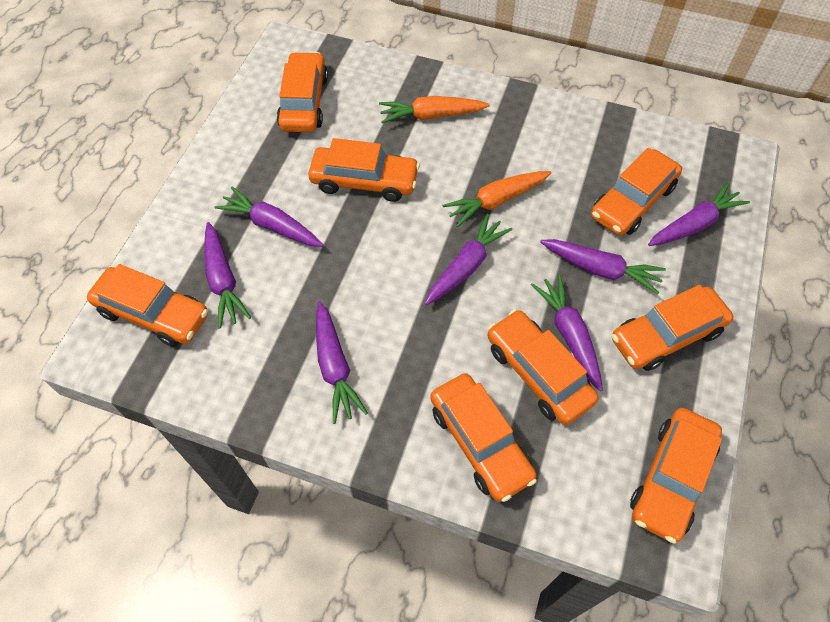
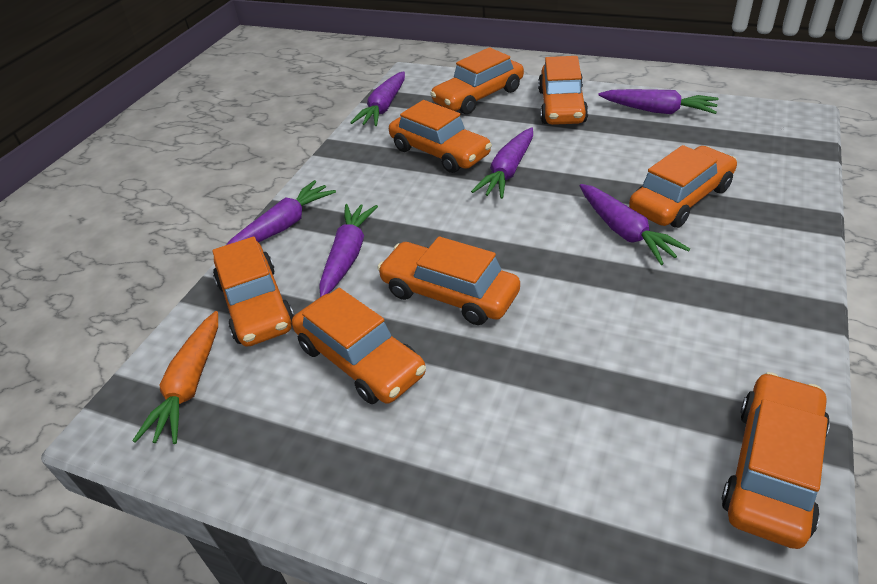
orange carrot: 2 -> 1
purple carrot: 7 -> 6

